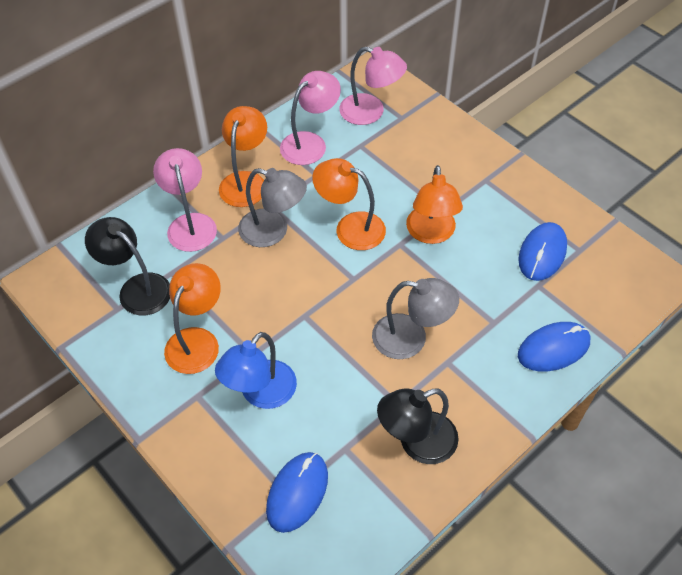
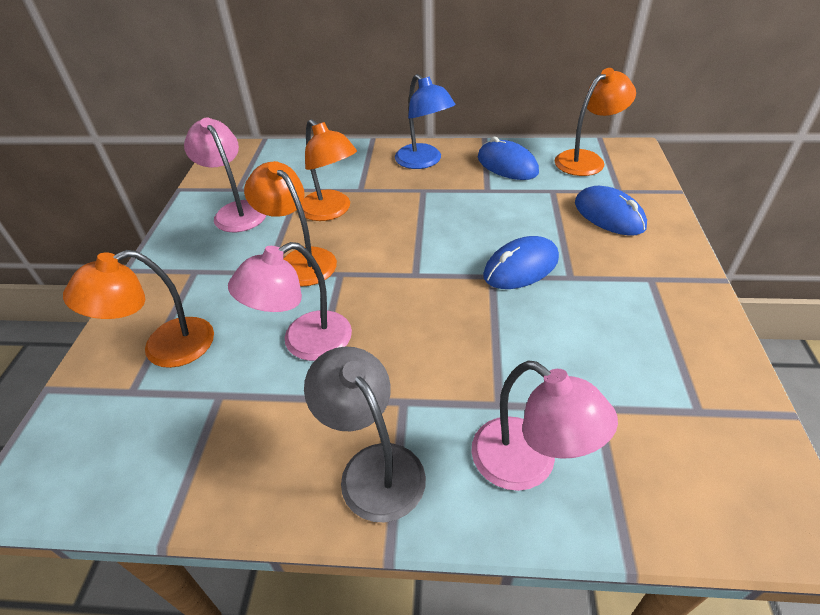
black lamp: 2 -> 0
grey lamp: 2 -> 1

